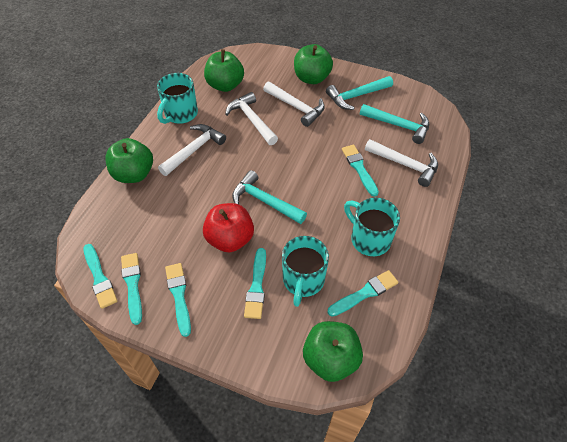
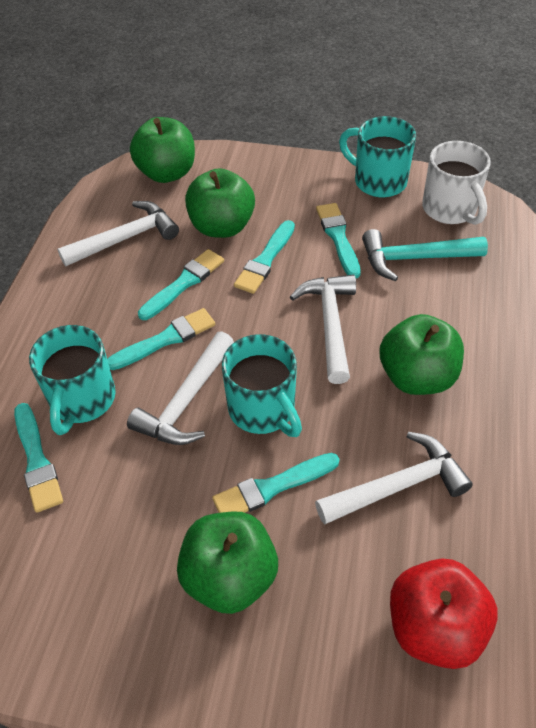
turquoise hammer: 3 -> 1
white mug: 0 -> 1

